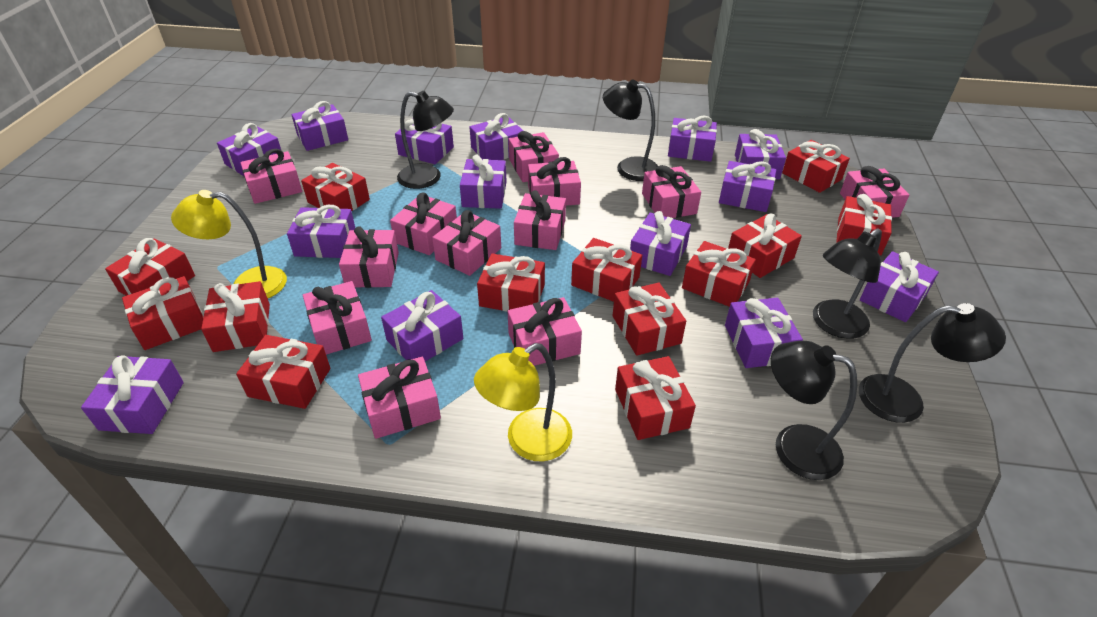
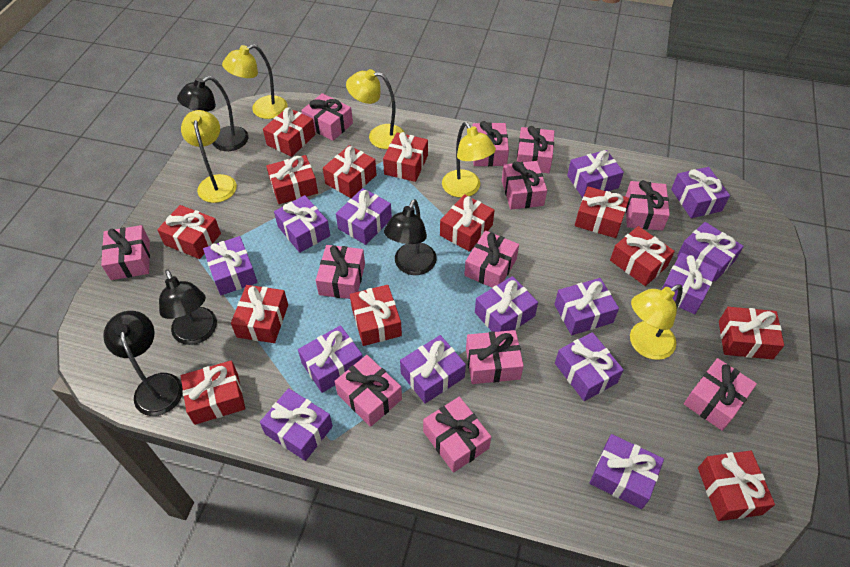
black lamp: 5 -> 4
yellow lamp: 2 -> 5

